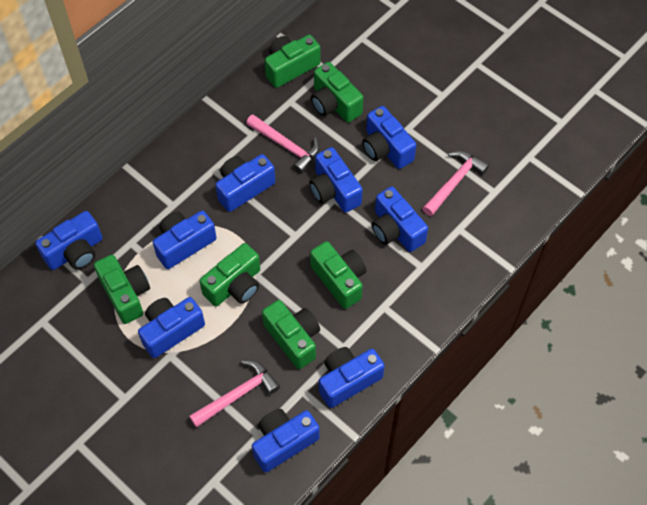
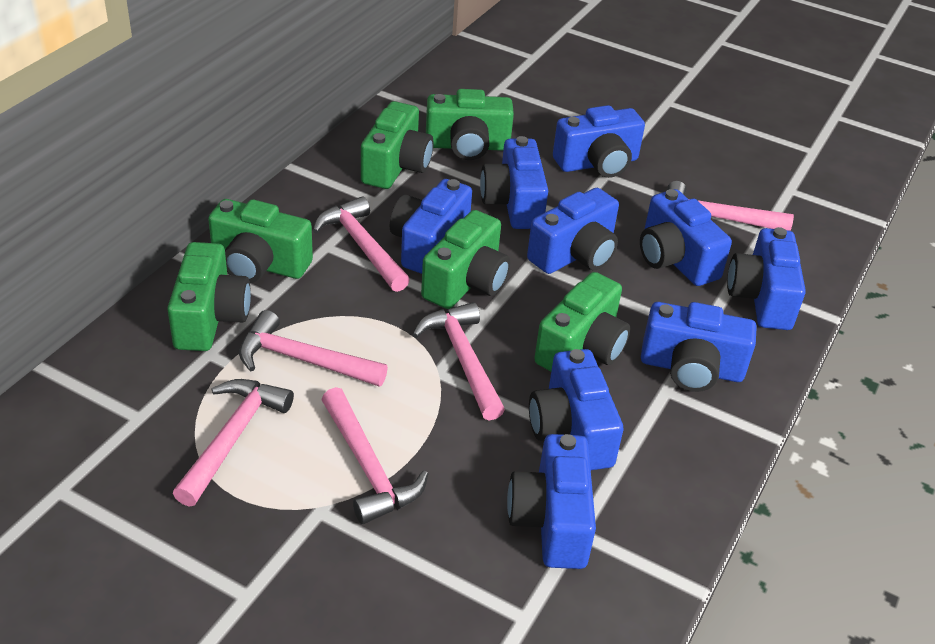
pink hammer: 3 -> 6

